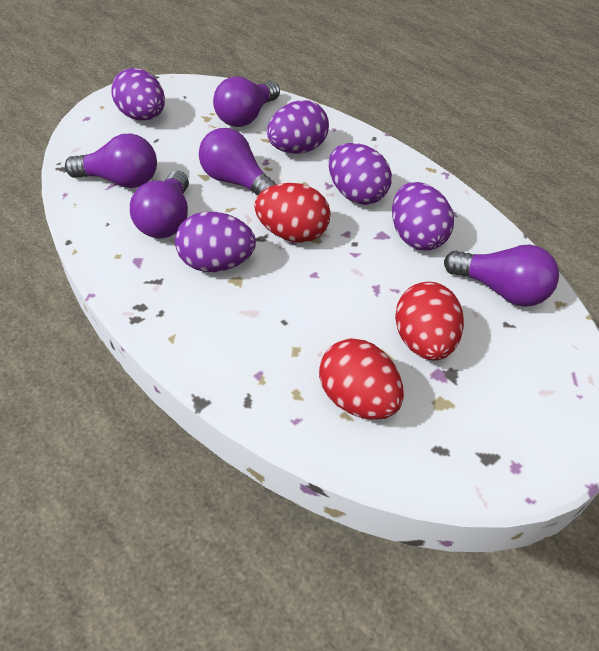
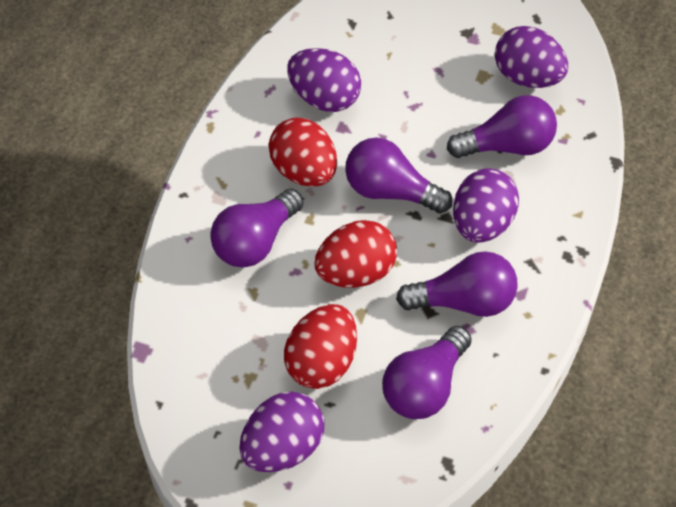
purple egg: 5 -> 4

